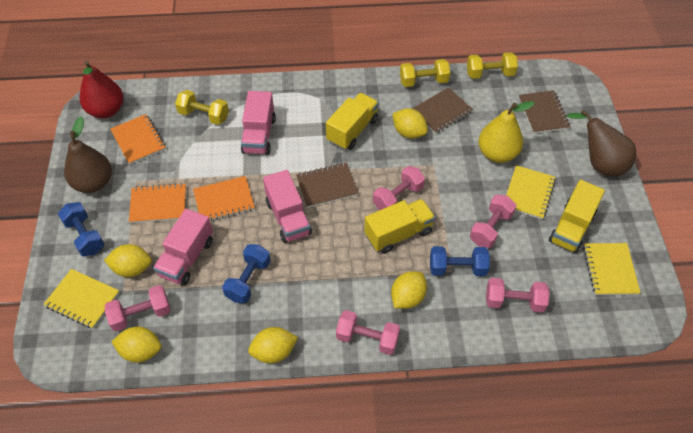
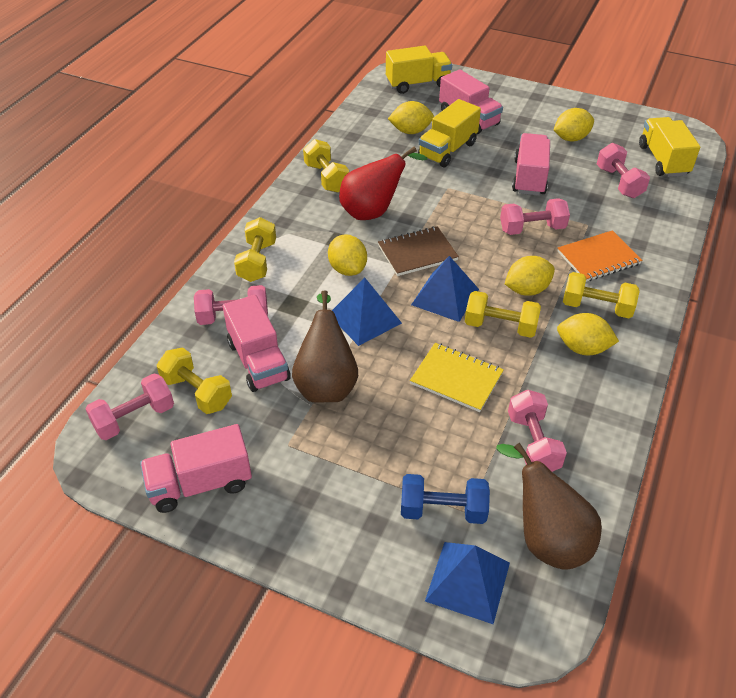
blue dumbbell: 3 -> 1
blue pyramid: 0 -> 3
brown notebook: 3 -> 1
orange notebook: 3 -> 1
pink truck: 3 -> 4
yellow dumbbell: 3 -> 5
yellow notebook: 3 -> 1
yellow pear: 1 -> 0

